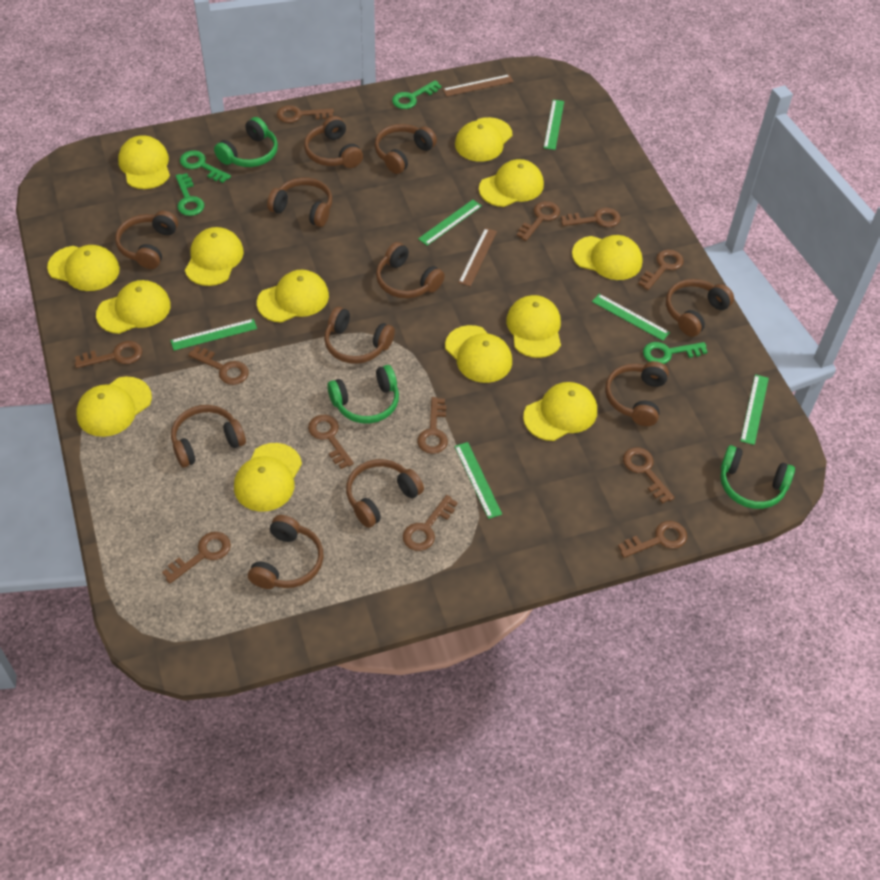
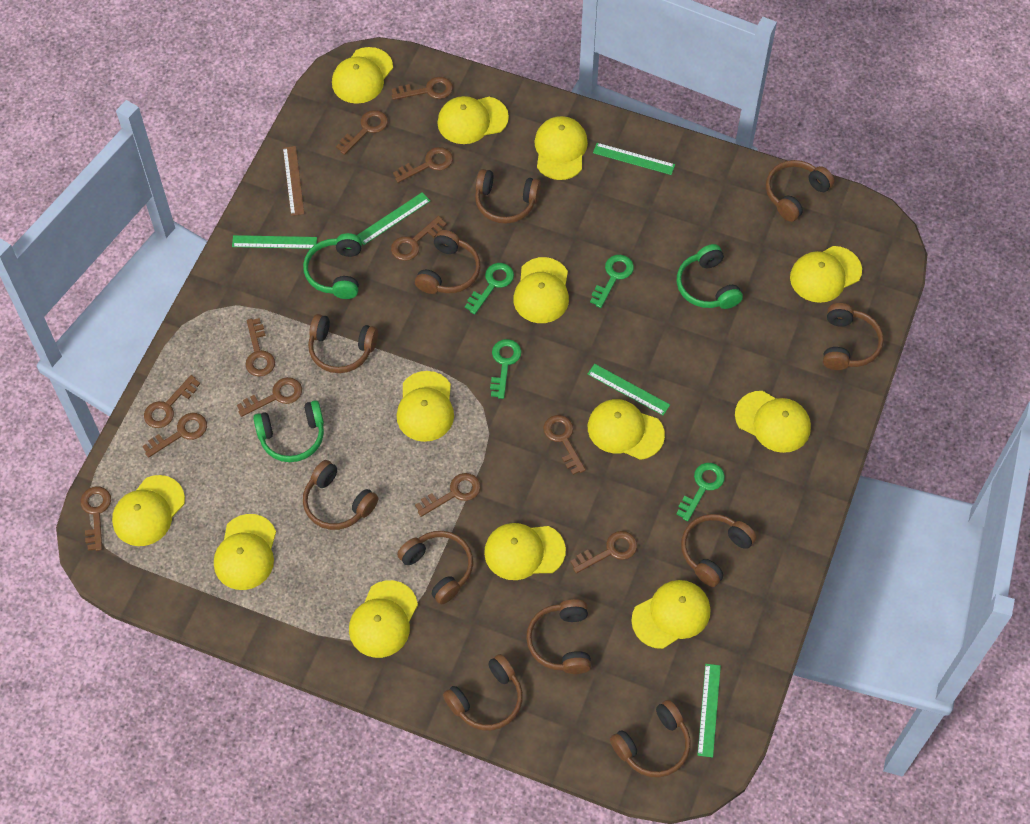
brown ruler: 2 -> 1
green ruler: 6 -> 5

